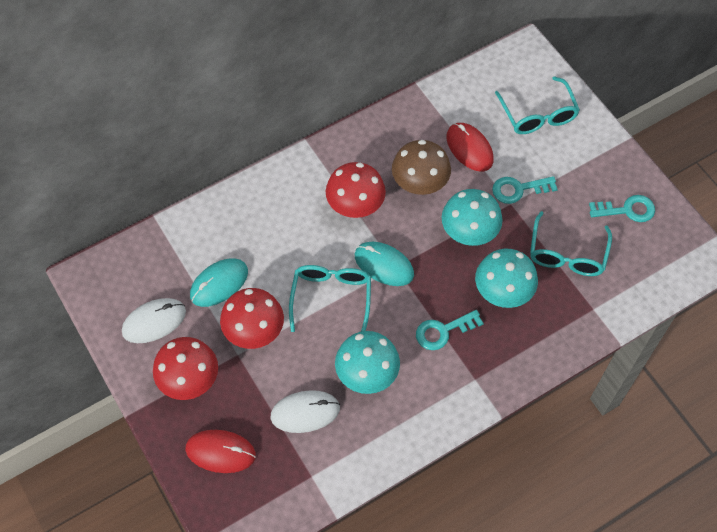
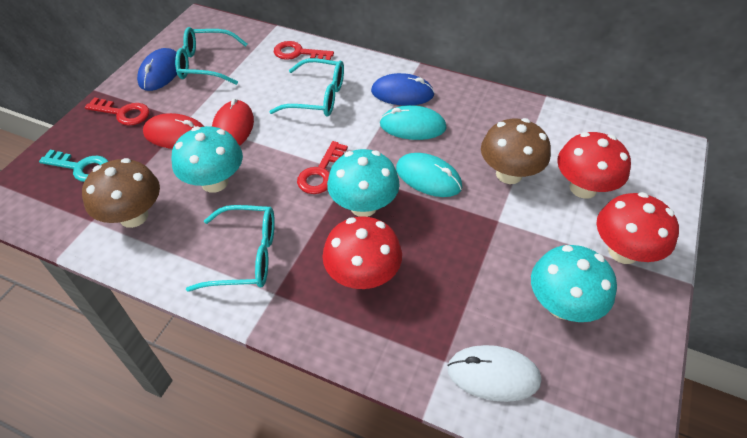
blue mouse: 0 -> 2
brown mushroom: 1 -> 2
red key: 0 -> 3
turquoise key: 3 -> 1
white mouse: 2 -> 1

